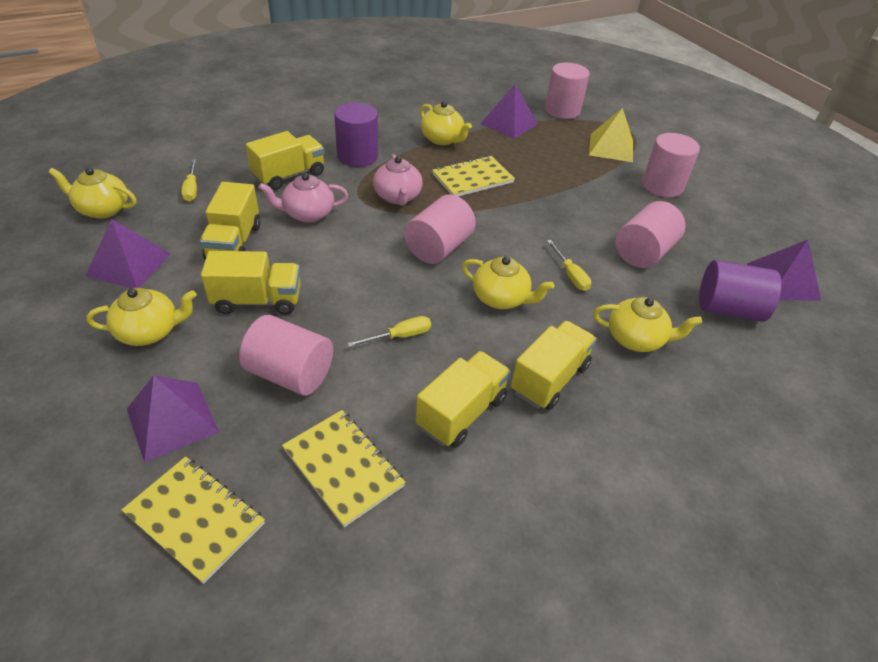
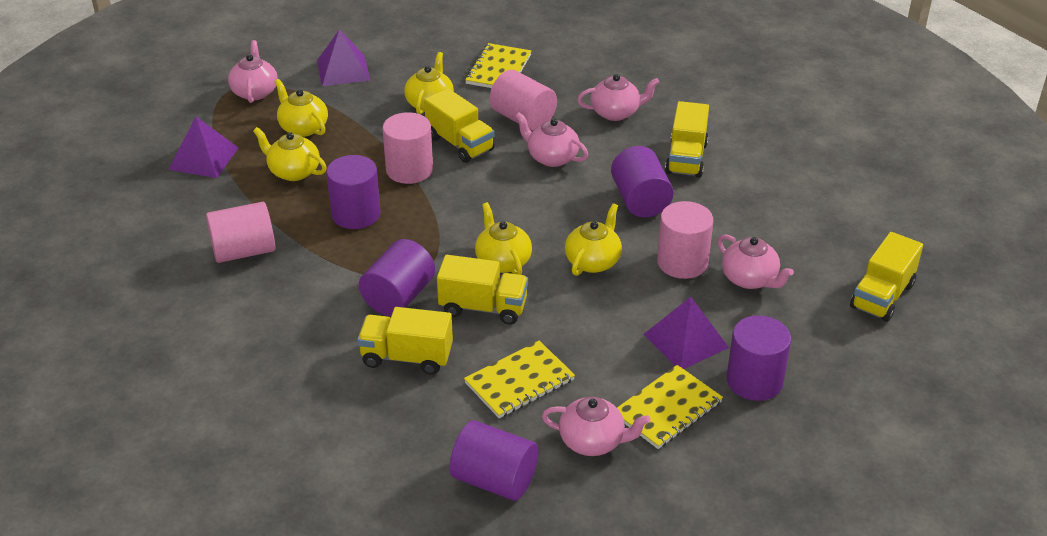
pink cylinder: 5 -> 4
pink teapot: 2 -> 5
purple cylinder: 2 -> 5
purple pyramid: 4 -> 3
yellow pyramid: 1 -> 0
yellow screwdriver: 3 -> 0

